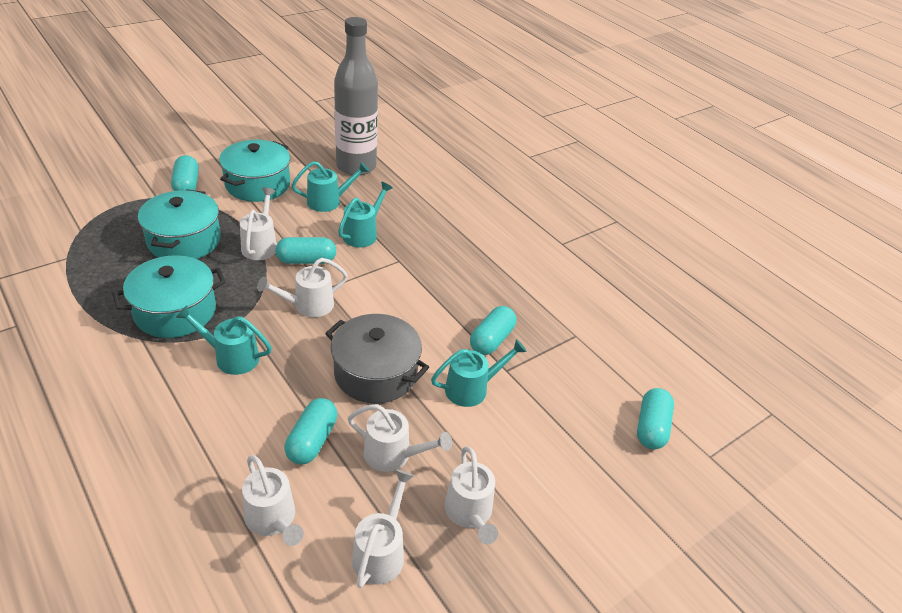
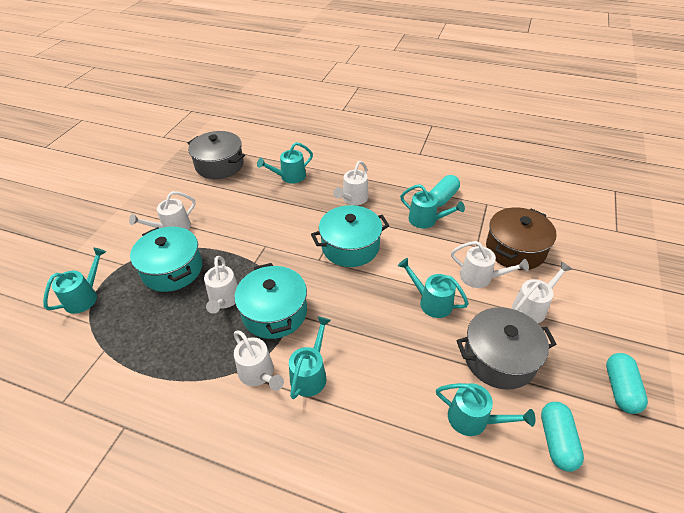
brown pot: 0 -> 1
grey bottle: 1 -> 0
grey pot: 1 -> 2
turquoise capsule: 5 -> 3
turquoise watering can: 4 -> 6

